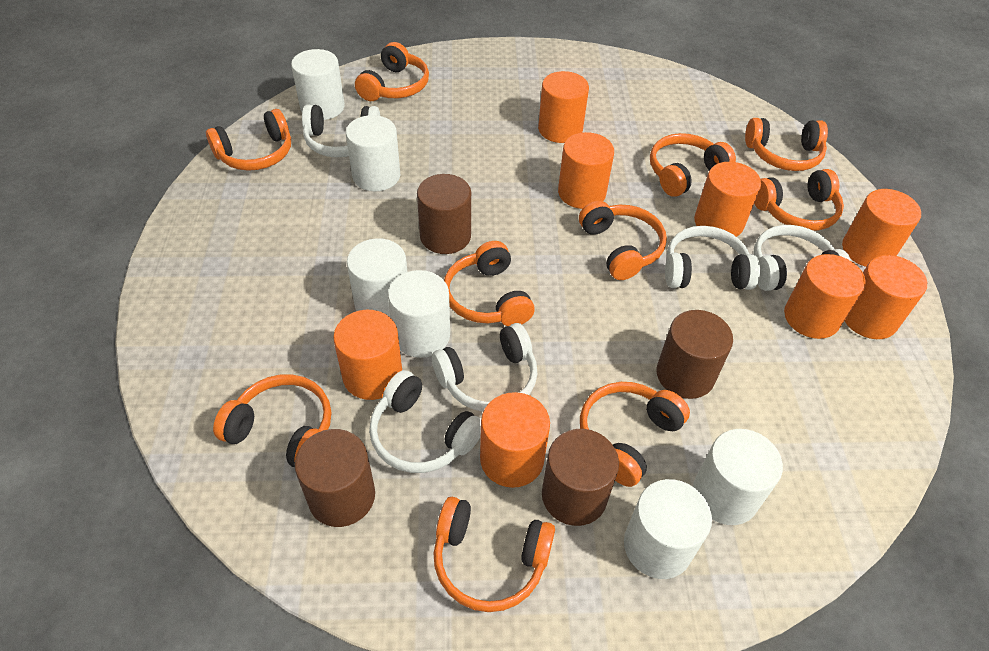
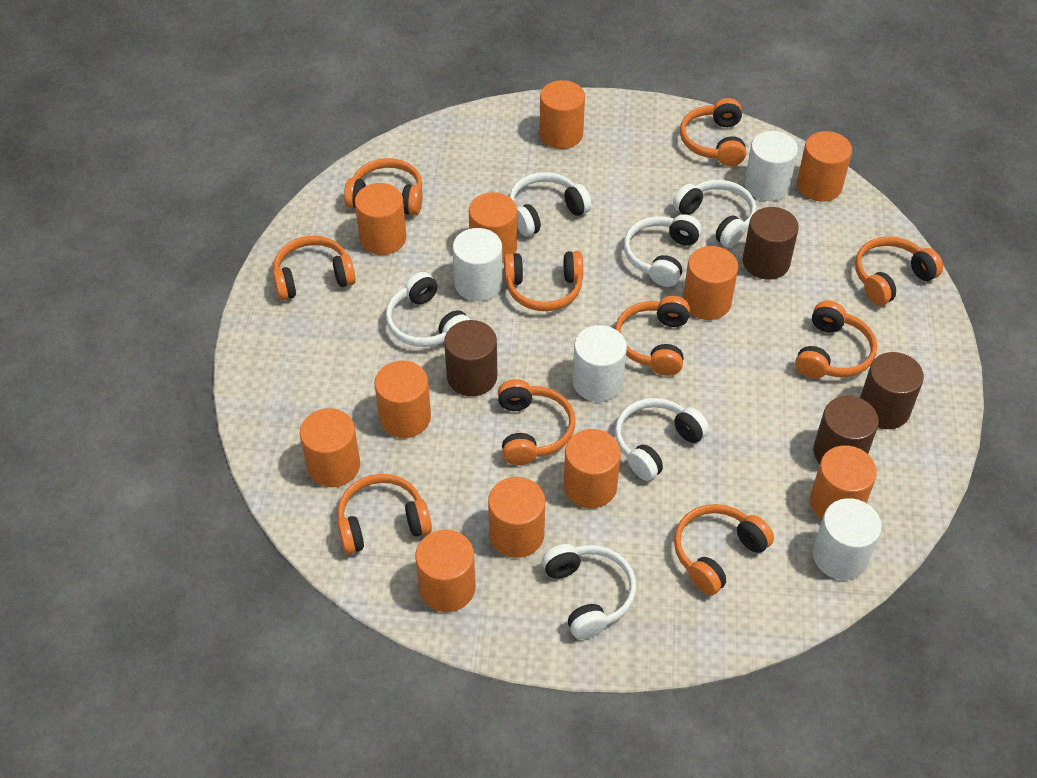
orange cylinder: 8 -> 11
white cylinder: 6 -> 4
white headphones: 5 -> 6

